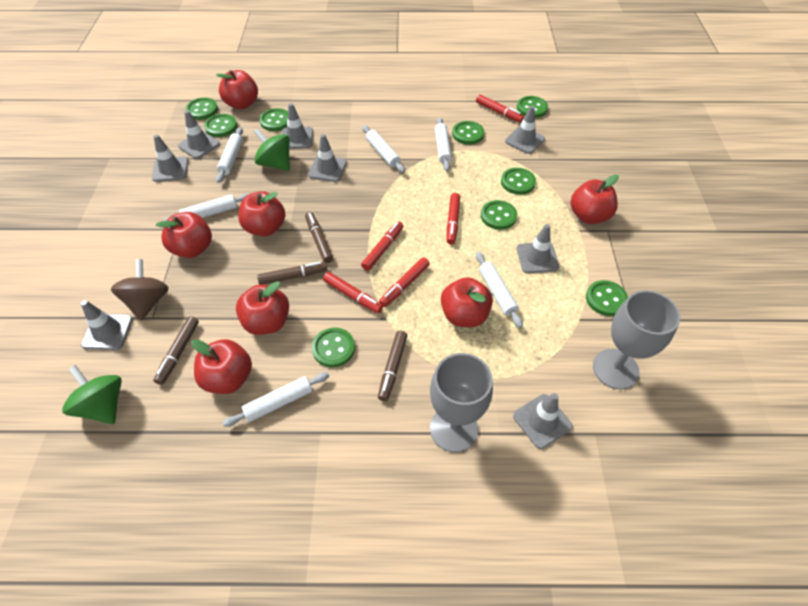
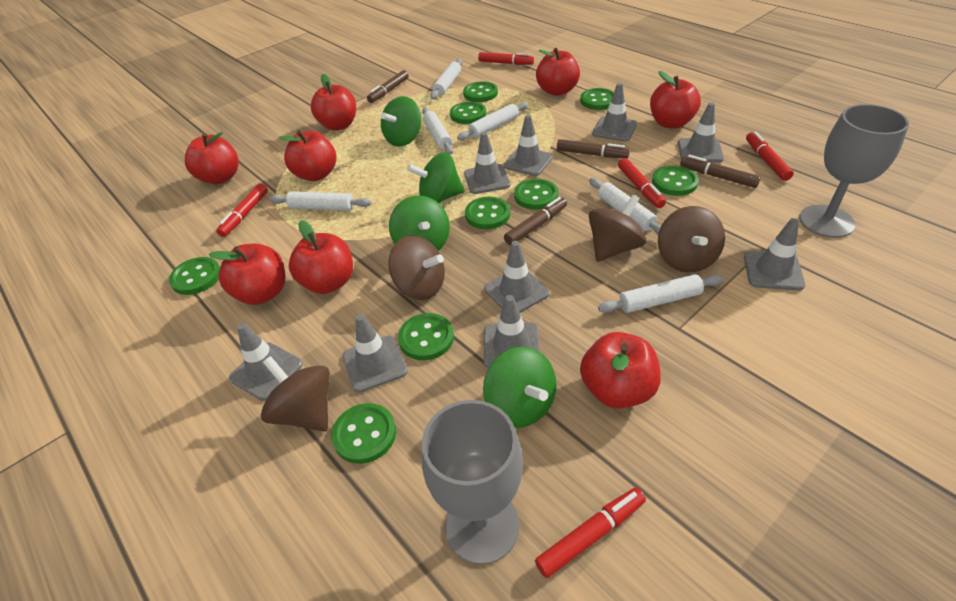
brown spinning top: 1 -> 4
green spinning top: 2 -> 4
grey traffic cone: 8 -> 9
red apple: 7 -> 8

